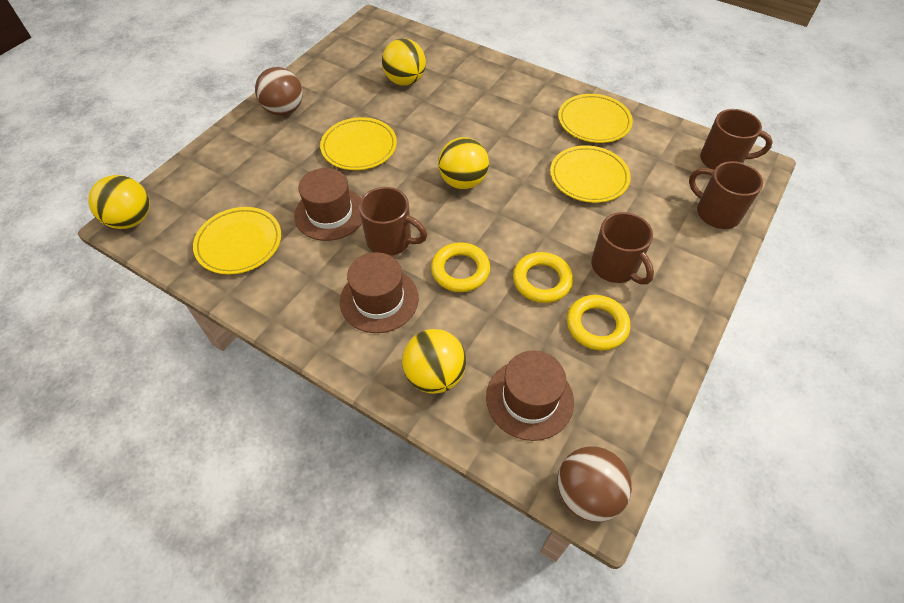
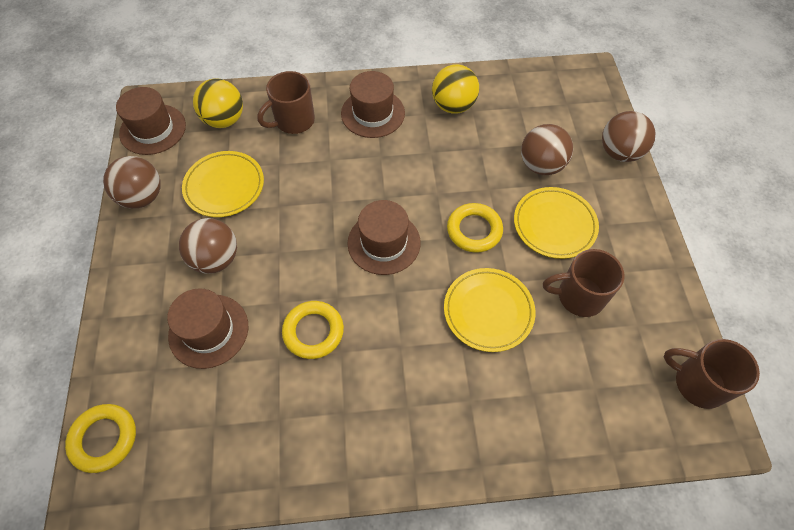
brown ball: 2 -> 4
brown hat: 3 -> 4
brown mug: 4 -> 3
yellow ball: 4 -> 2
yellow plate: 4 -> 3

